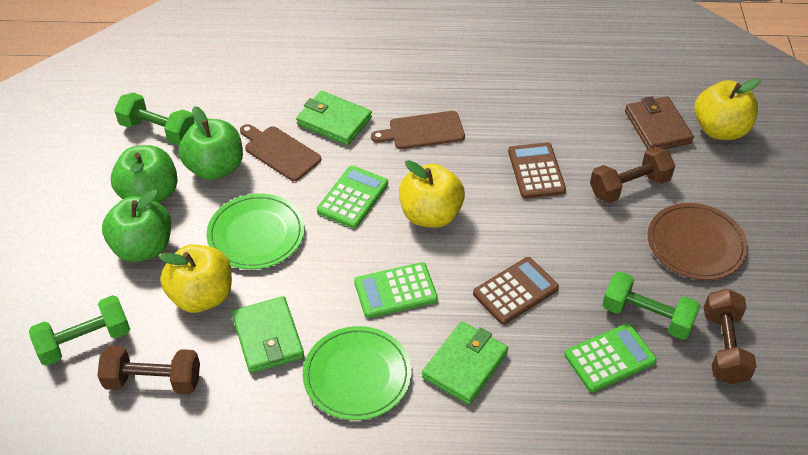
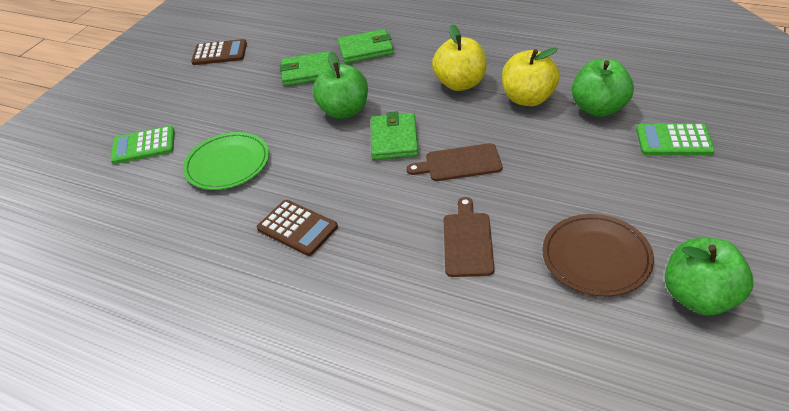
brown dumbbell: 3 -> 0
brown wallet: 1 -> 0
green calculator: 3 -> 2
green dumbbell: 3 -> 0
green plate: 2 -> 1
yellow apple: 3 -> 2

